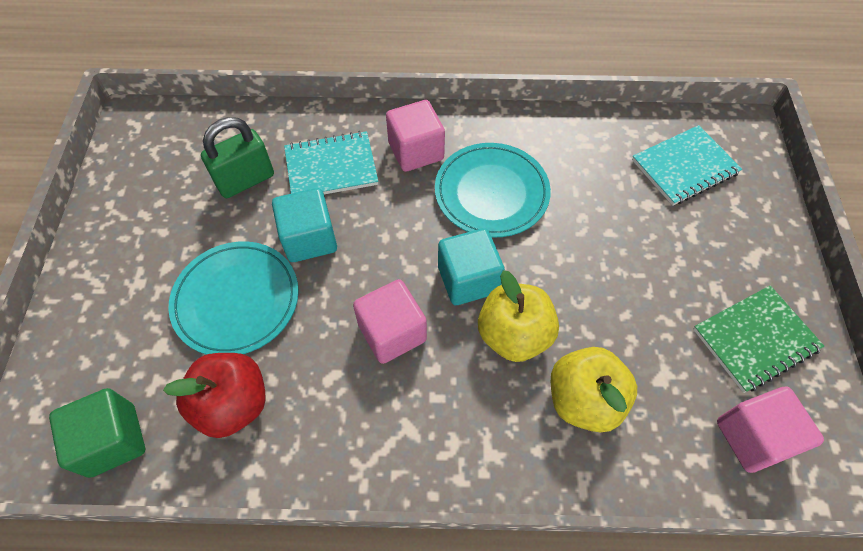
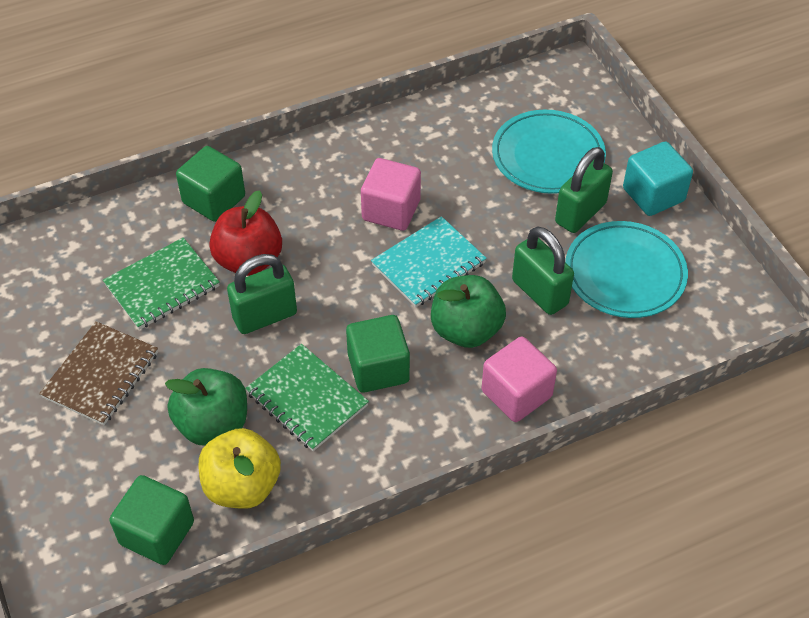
brown notebook: 0 -> 1
green apple: 0 -> 2
green cube: 1 -> 3
green notebook: 1 -> 2
green padlock: 1 -> 3
pink cube: 3 -> 2
turquoise cube: 2 -> 1
turquoise notebook: 2 -> 1
yellow apple: 2 -> 1

